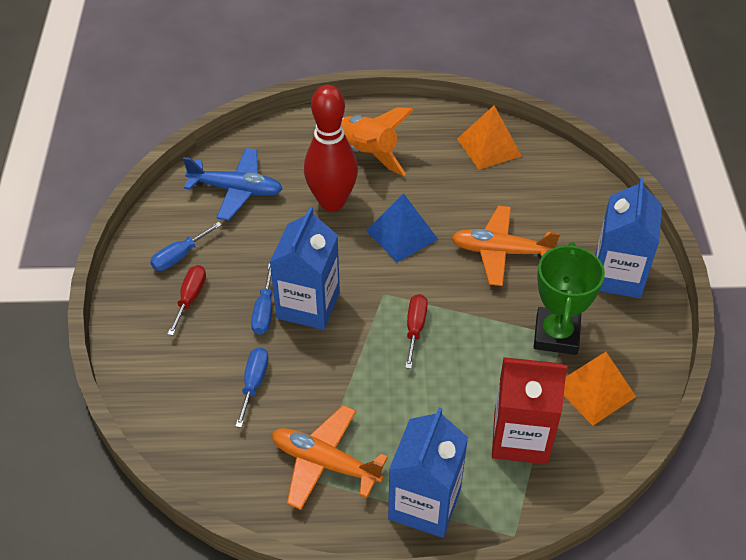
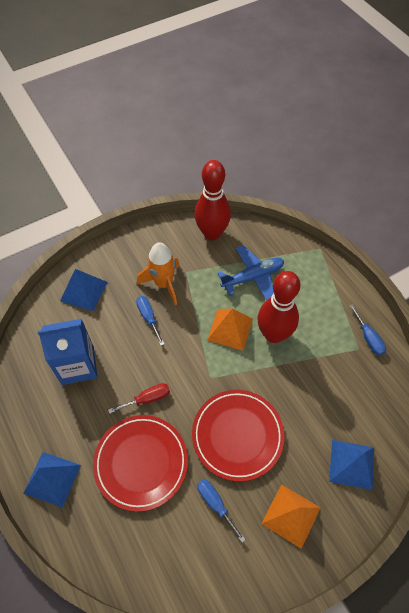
blue carton: 3 -> 1
blue pyramid: 1 -> 3
green trophy: 1 -> 0
orange plane: 2 -> 0
red bowling pin: 1 -> 2
red carton: 1 -> 0
red plate: 0 -> 2
red screwdriver: 2 -> 1

